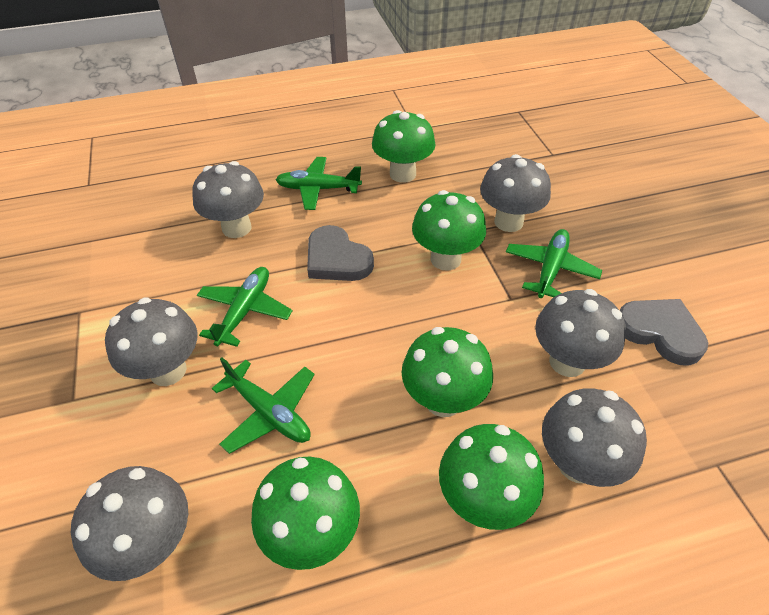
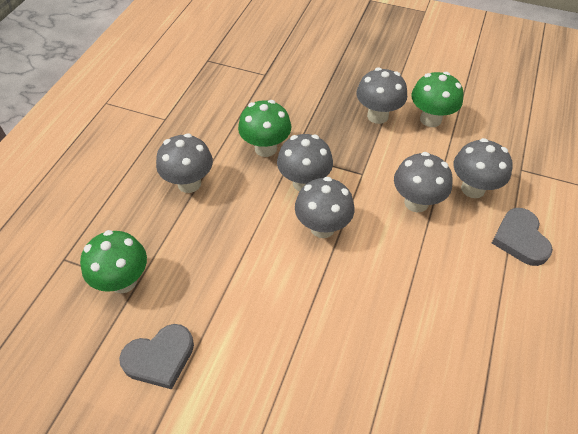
green mushroom: 5 -> 3
green plane: 4 -> 0

